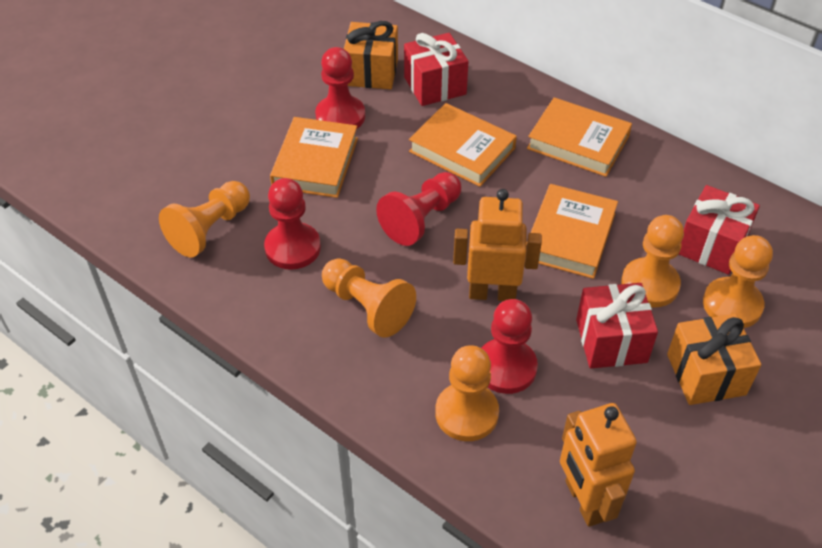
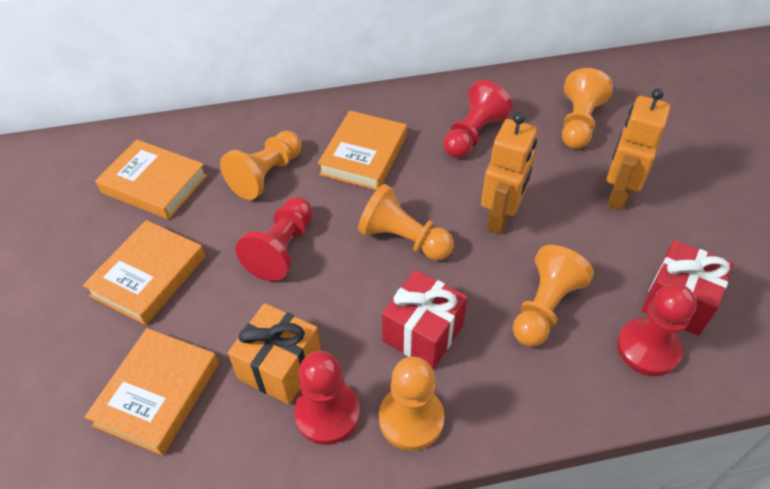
orange gift: 2 -> 1
red gift: 3 -> 2

